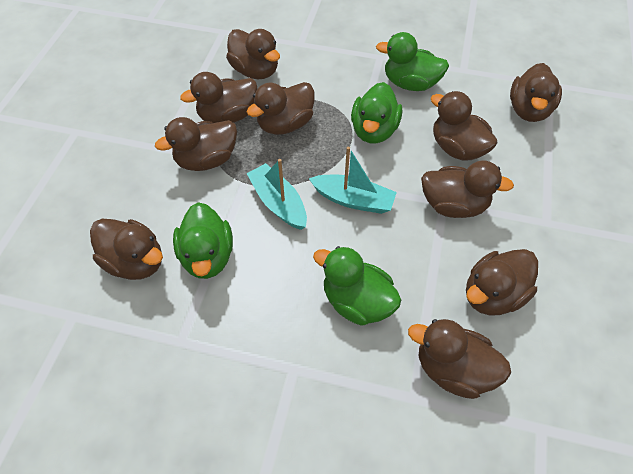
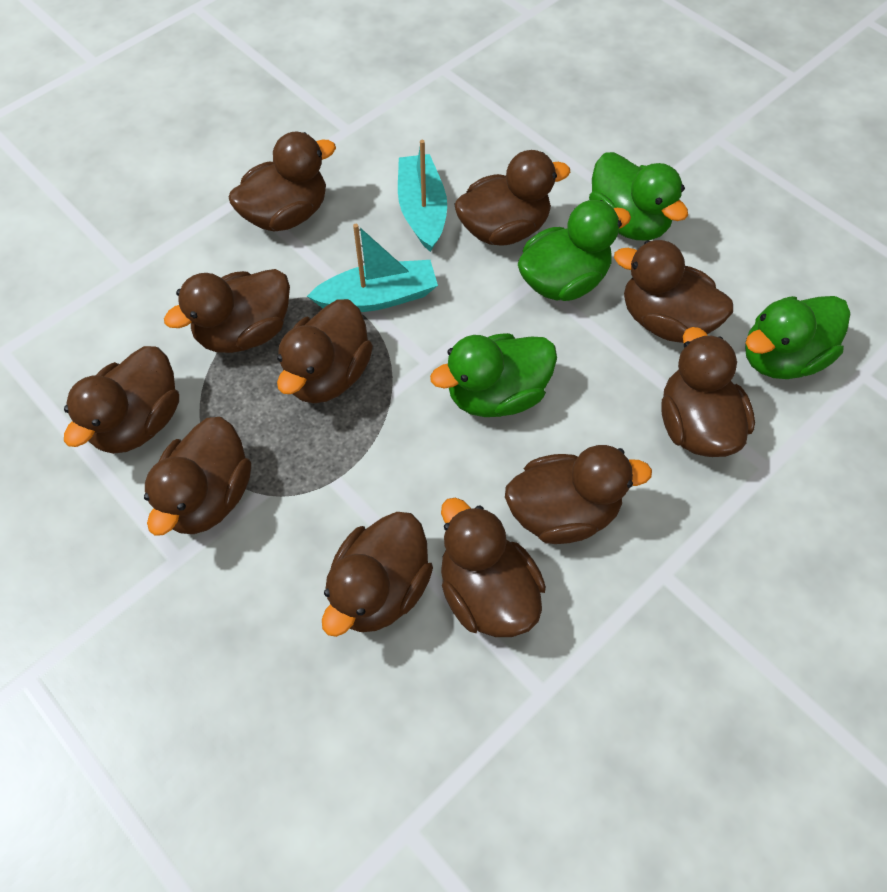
brown duck: 10 -> 11

